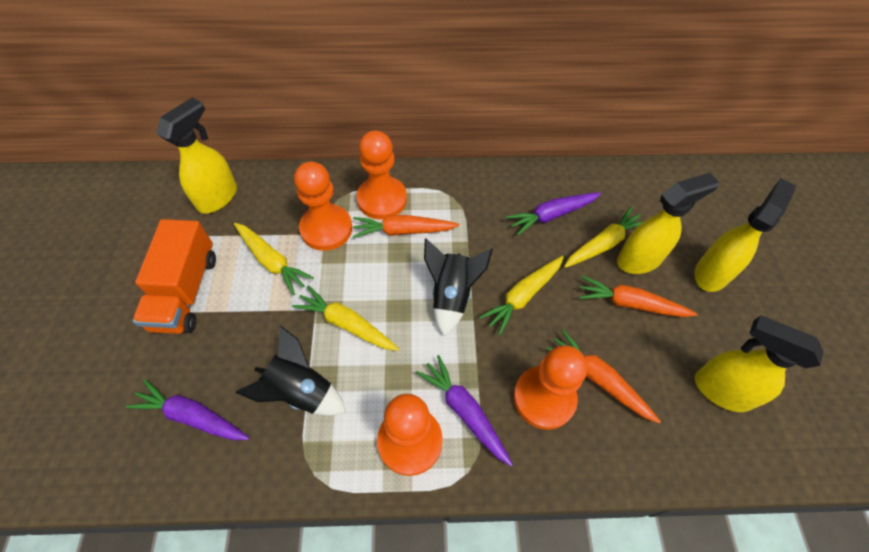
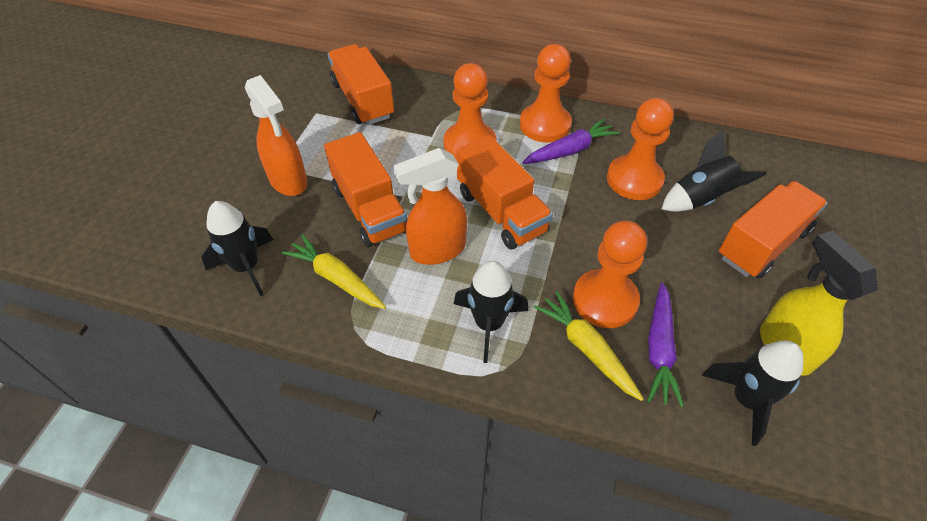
black rocket: 2 -> 4
orange carrot: 3 -> 0
orange spray bottle: 0 -> 2
orange truck: 1 -> 4
purple carrot: 3 -> 2
yellow carrot: 4 -> 2
yellow spray bottle: 4 -> 1

